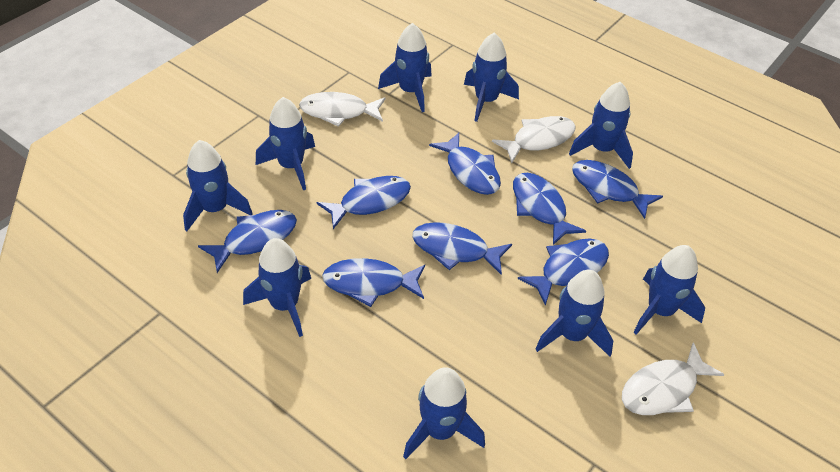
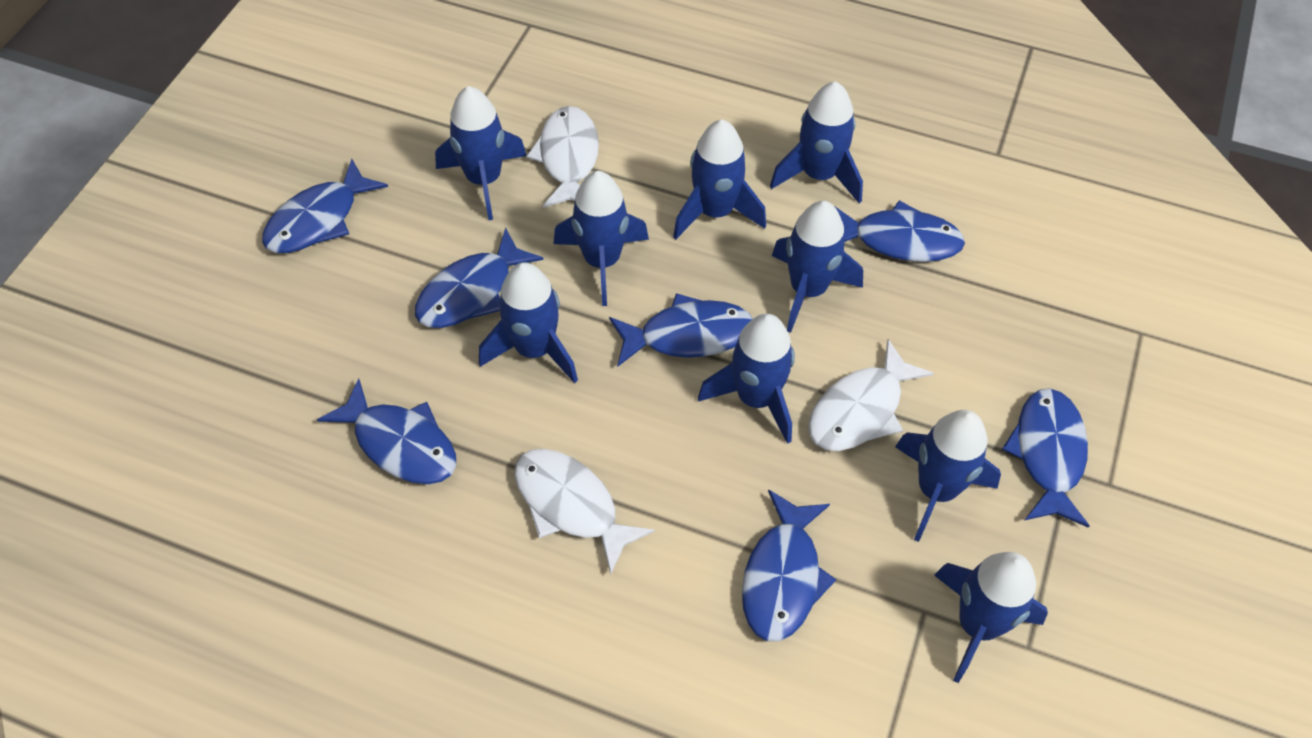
blue fish: 8 -> 7

